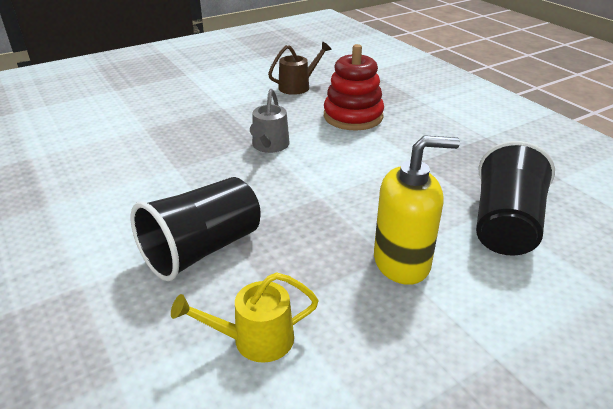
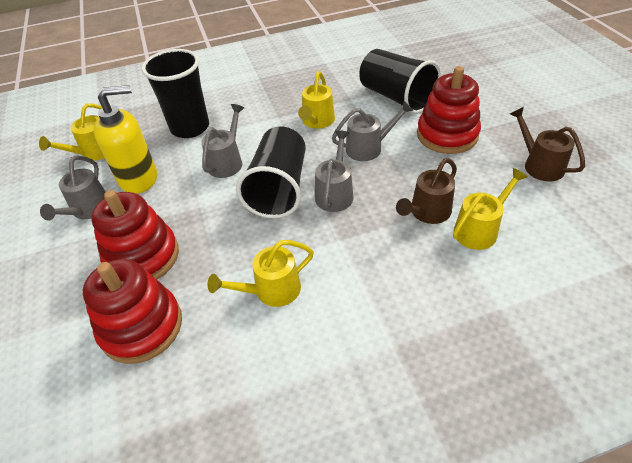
black cup: 2 -> 3
brown watering can: 1 -> 2
grey watering can: 1 -> 4
red stacking toy: 1 -> 3
yellow watering can: 1 -> 4

